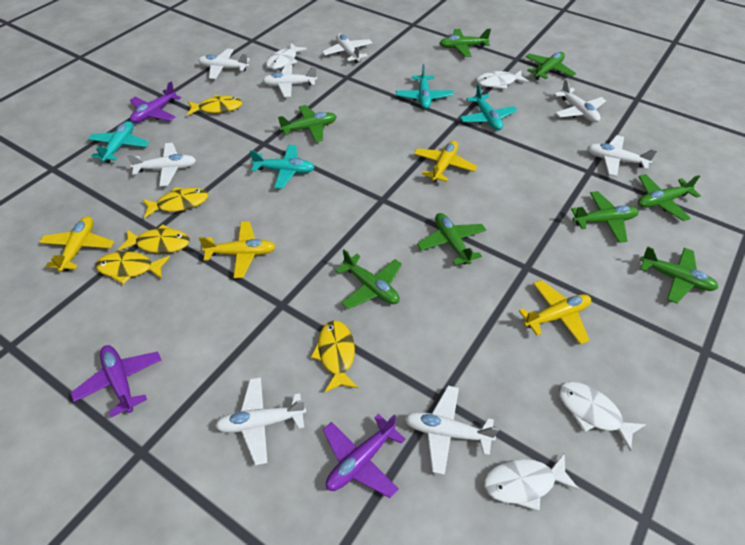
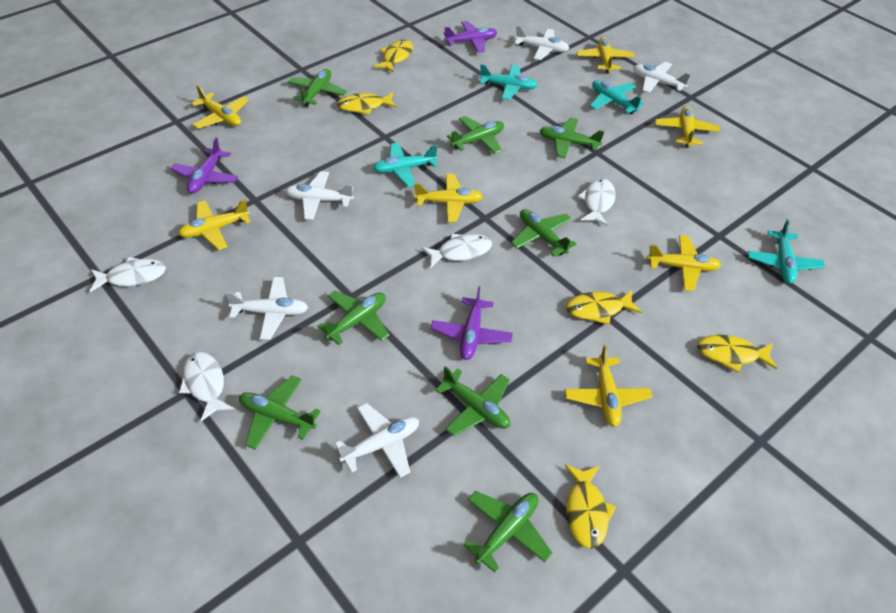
white plane: 8 -> 5
yellow plane: 4 -> 7

